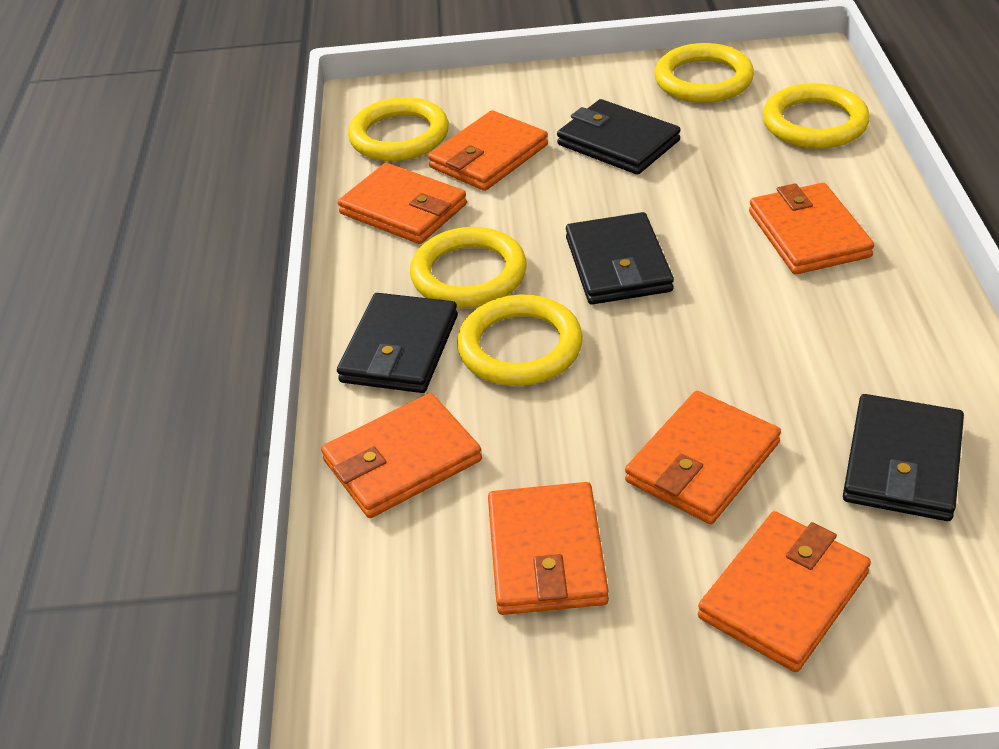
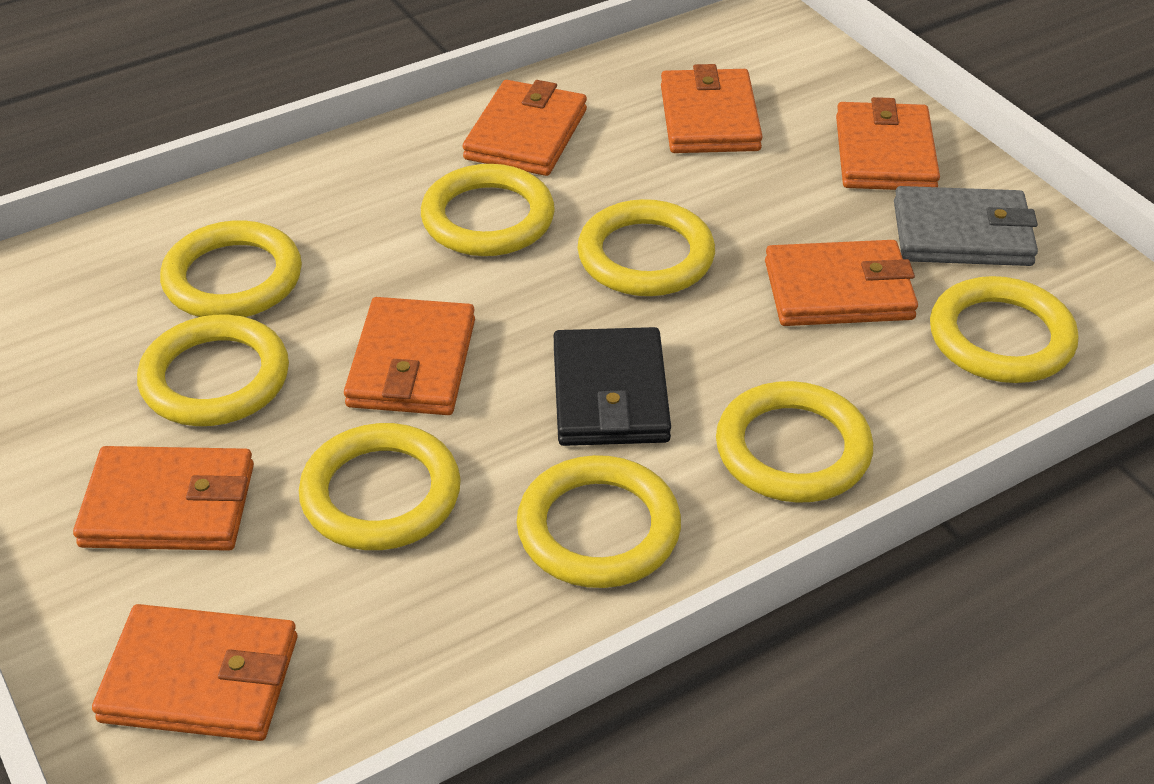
black wallet: 4 -> 1
grey wallet: 0 -> 1
yellow ring: 5 -> 8

